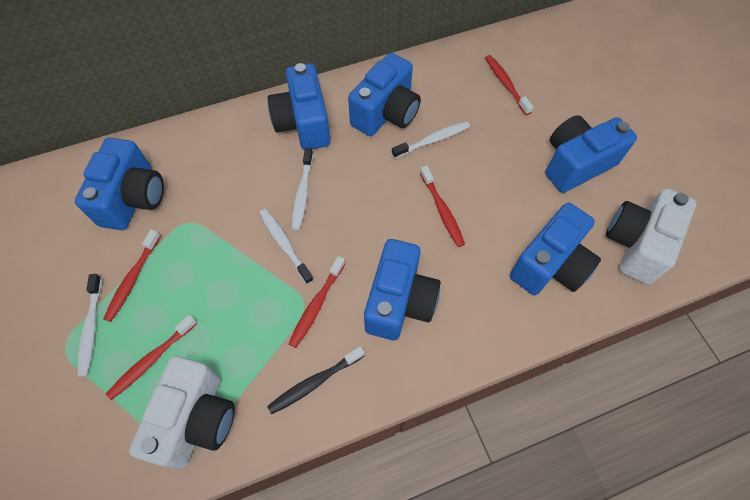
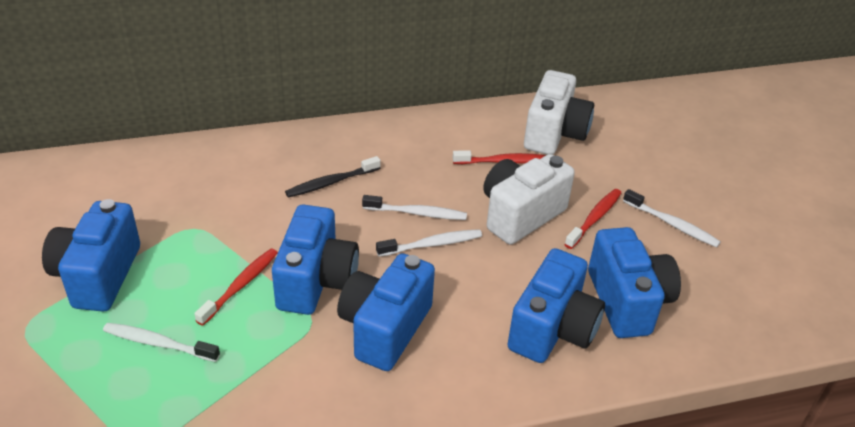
blue camera: 6 -> 5
red toothbrush: 5 -> 3

